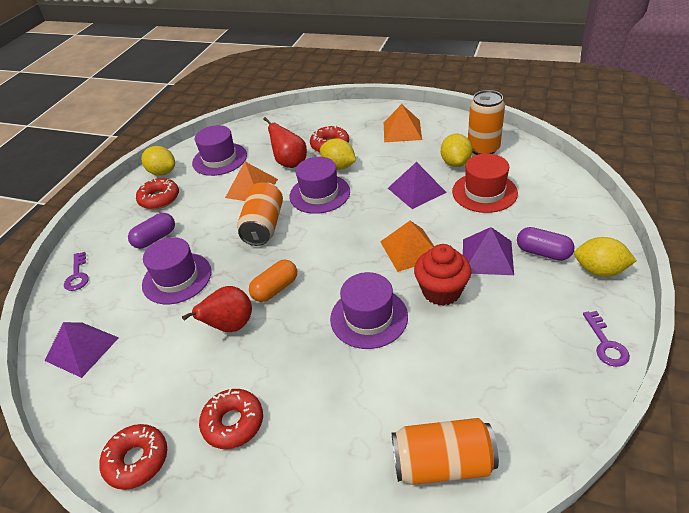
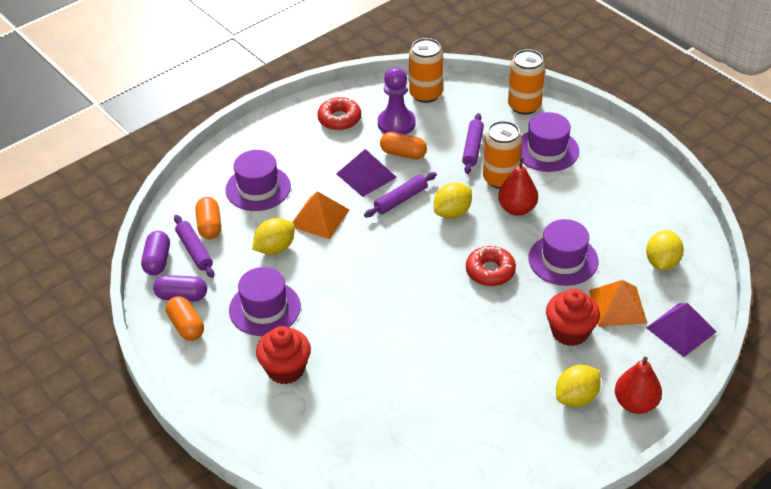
orange capsule: 1 -> 3
orange pyramid: 3 -> 2
purple key: 2 -> 0
purple pawn: 0 -> 1
purple pyramid: 3 -> 2
purple rolling pin: 0 -> 3
red cupcake: 1 -> 2
red donut: 4 -> 2
red hat: 1 -> 0

